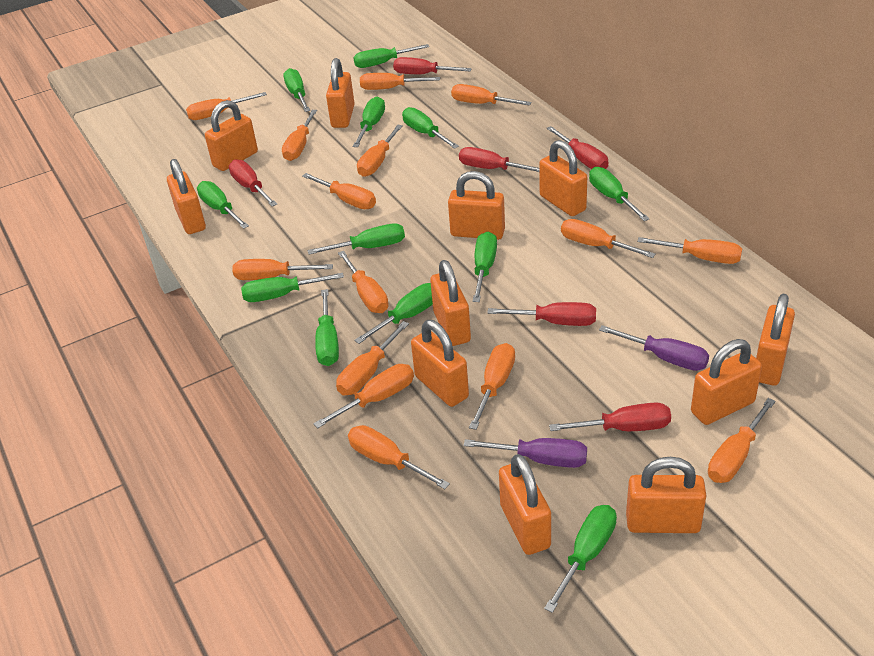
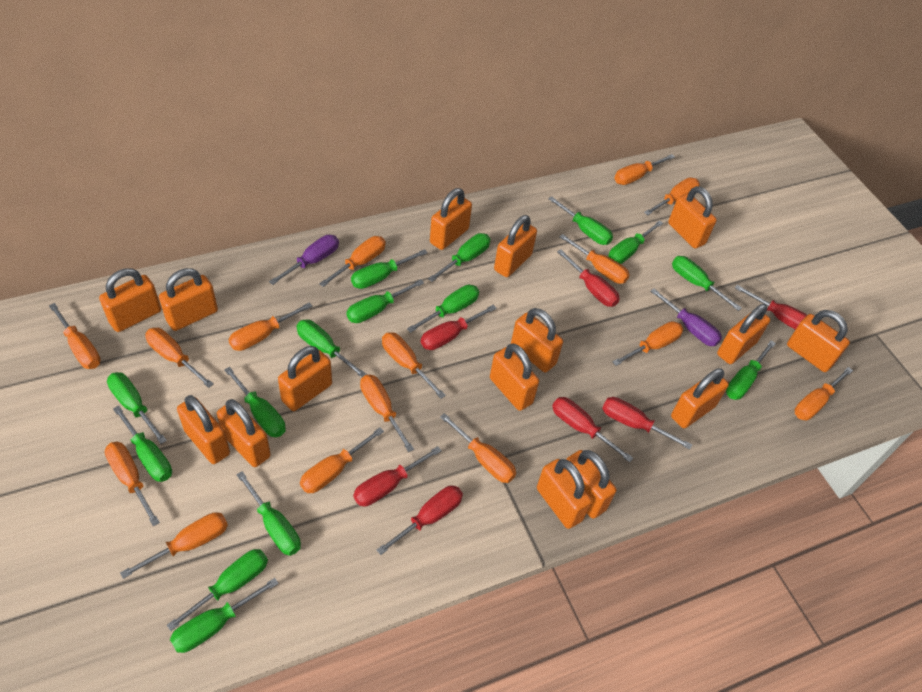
green screwdriver: 12 -> 15
orange padlock: 11 -> 15
red screwdriver: 6 -> 7

